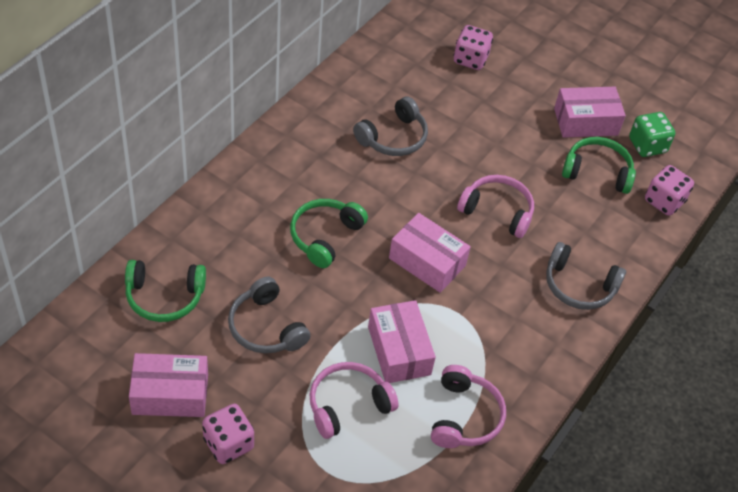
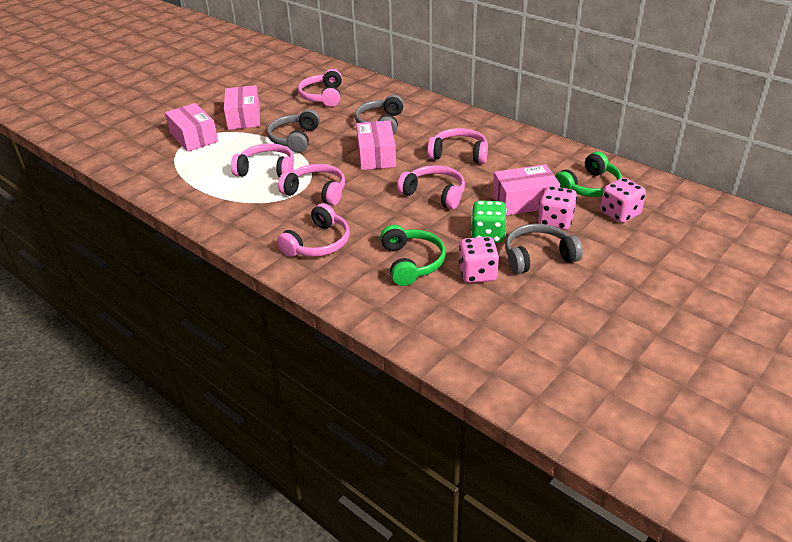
green headphones: 3 -> 2
pink headphones: 3 -> 6

